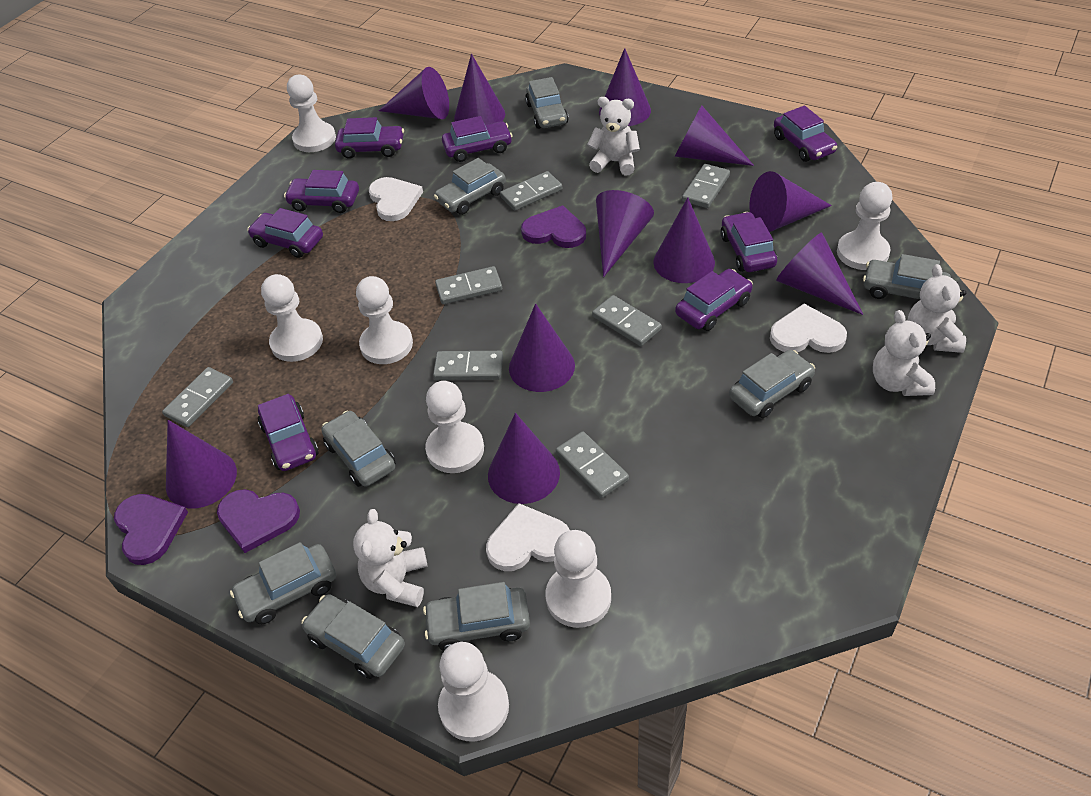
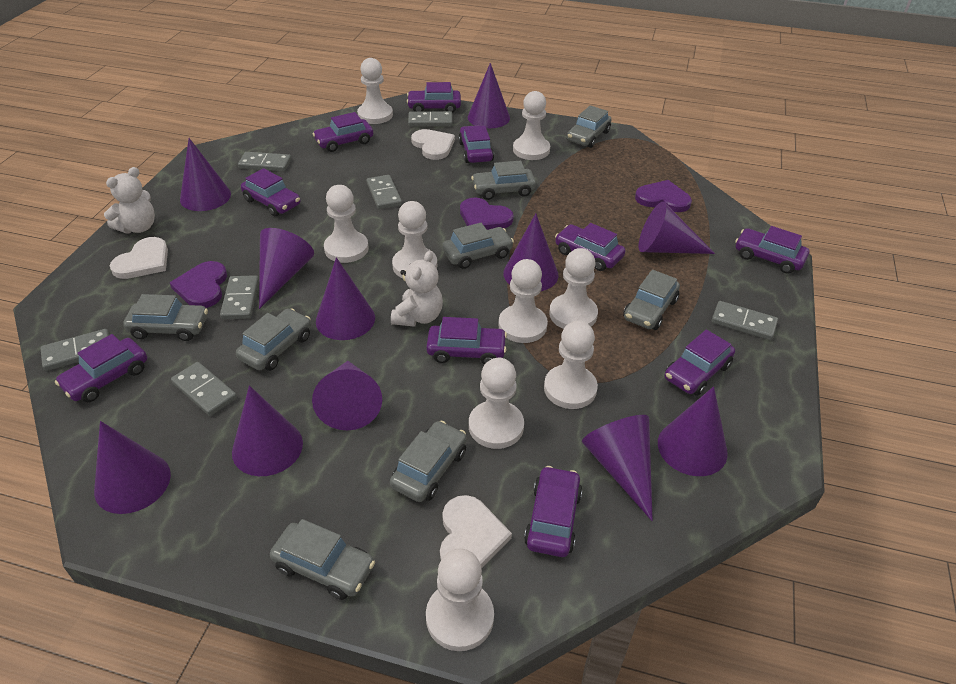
purple car: 8 -> 10
white pawn: 7 -> 9
white teddy bear: 4 -> 2

